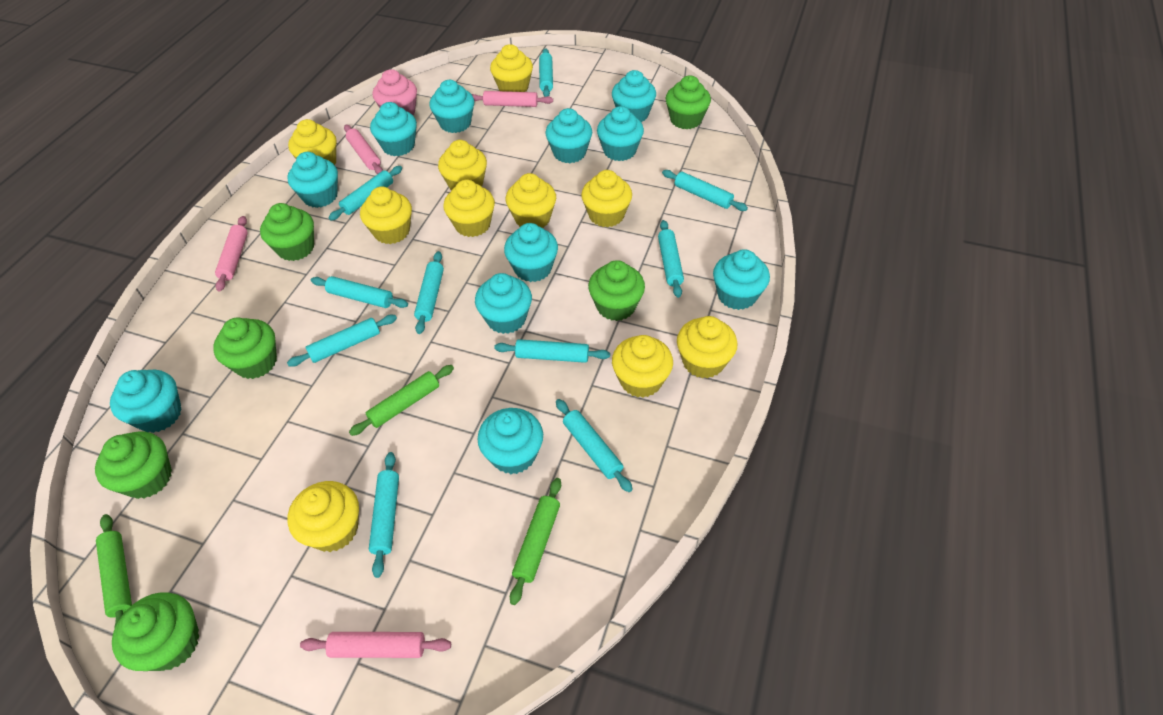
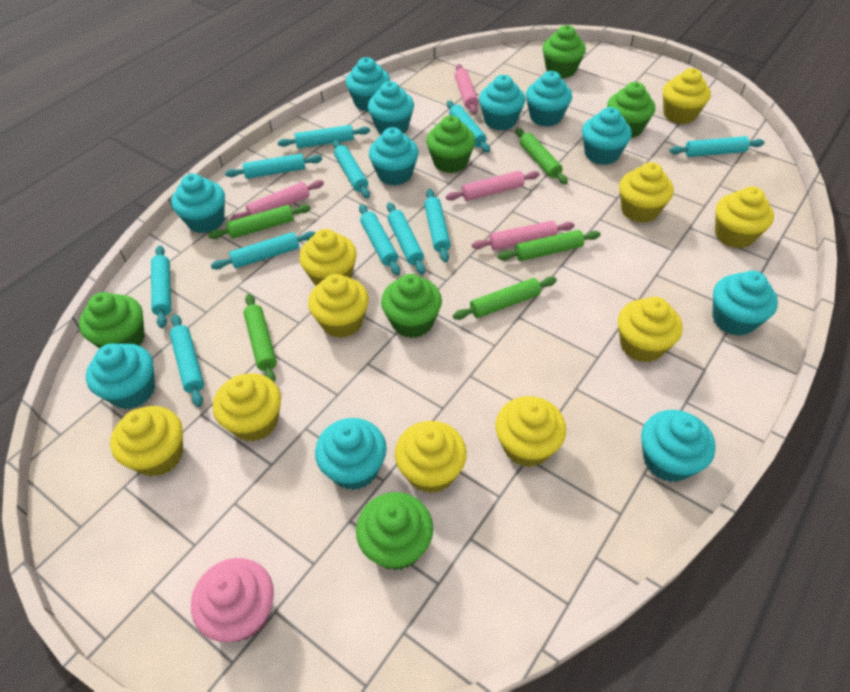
green rolling pin: 3 -> 5
turquoise rolling pin: 10 -> 11

